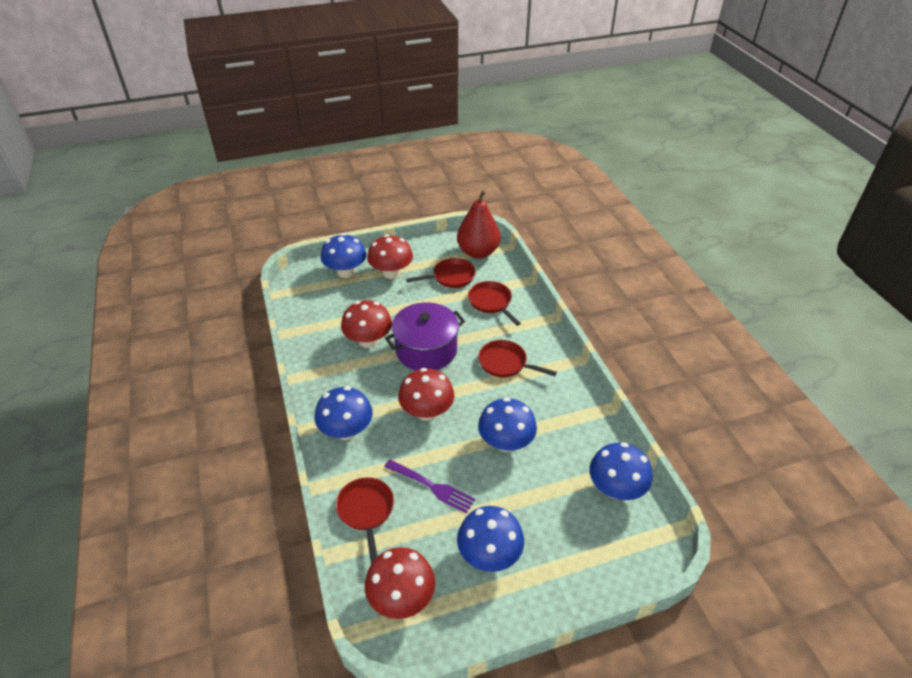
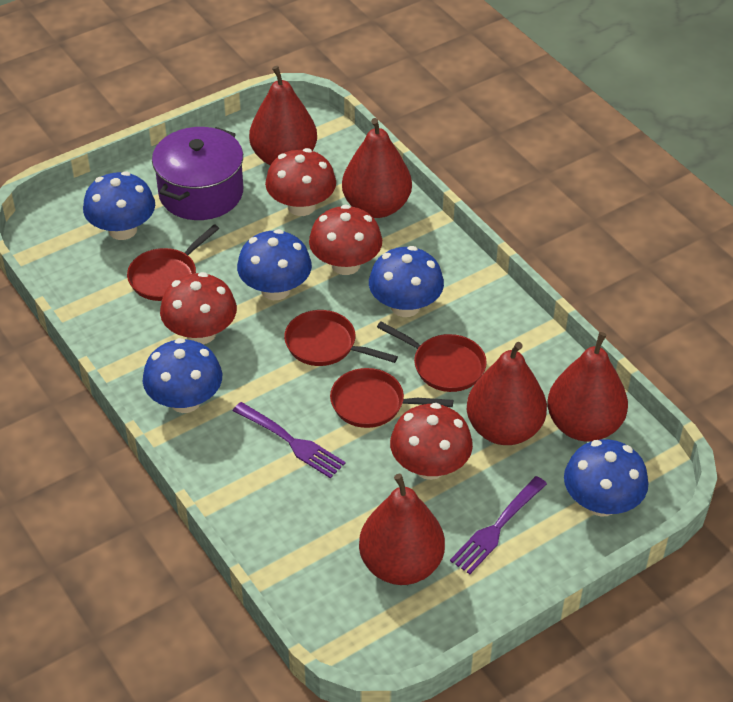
purple fork: 1 -> 2
red pear: 1 -> 5

